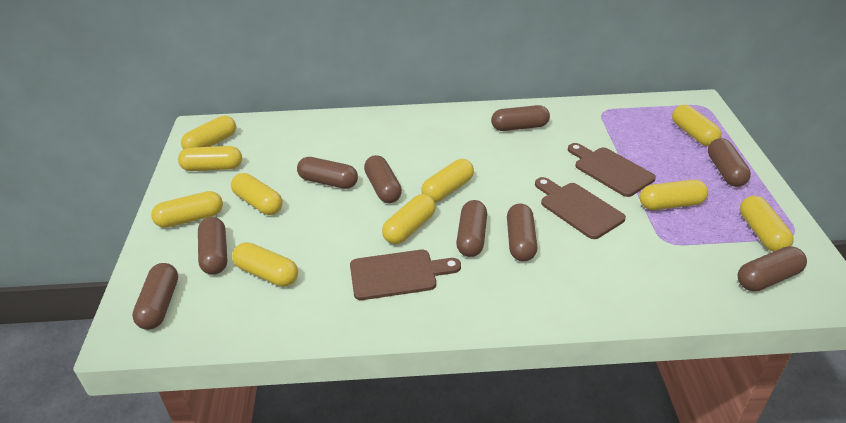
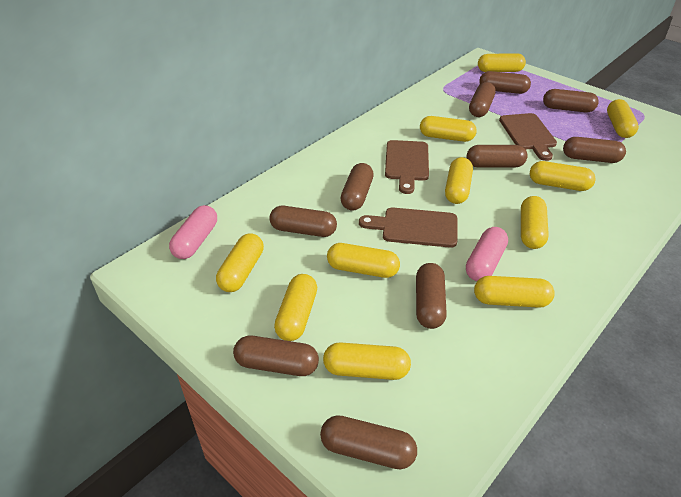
brown capsule: 9 -> 10
pink capsule: 0 -> 2
yellow capsule: 10 -> 11

